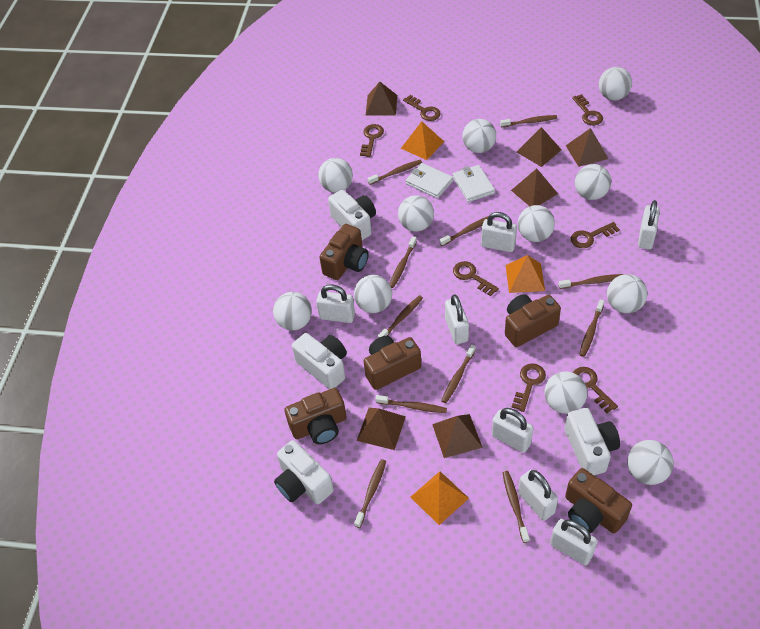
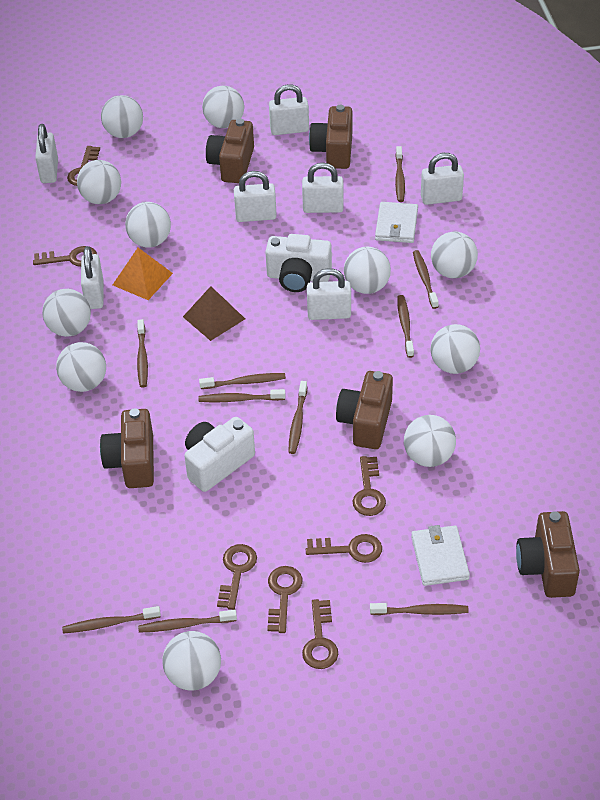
brown pyramid: 6 -> 1
brown toothbrush: 11 -> 10
orange pyramid: 3 -> 1
white camera: 4 -> 2

